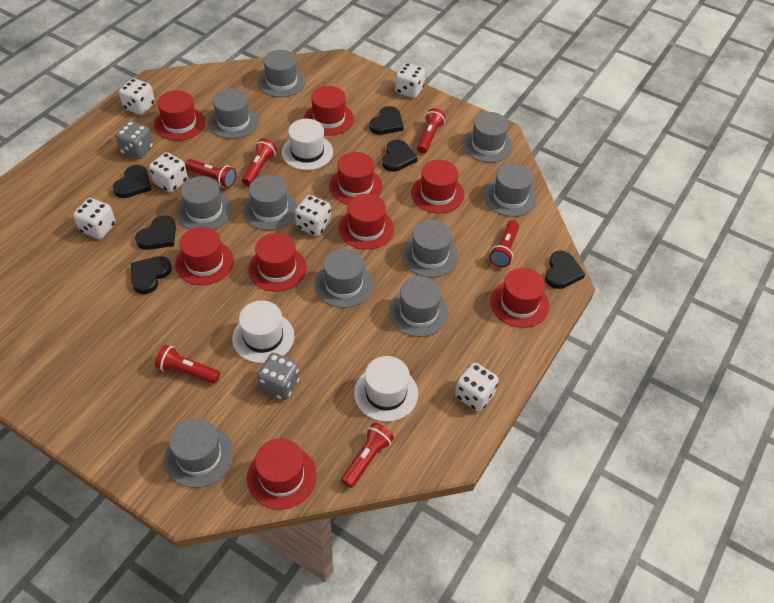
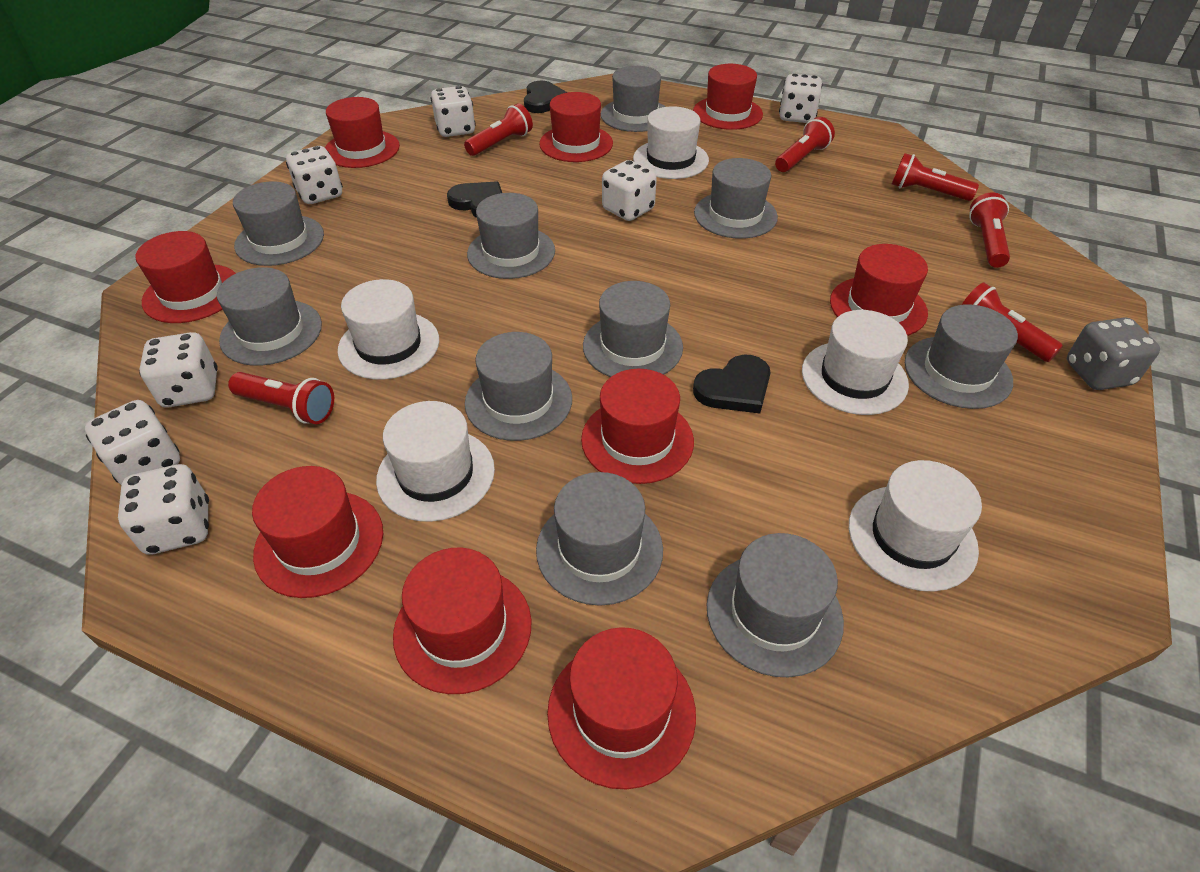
black heart: 6 -> 3
grey dice: 2 -> 1
white dice: 6 -> 7
white hat: 3 -> 5

